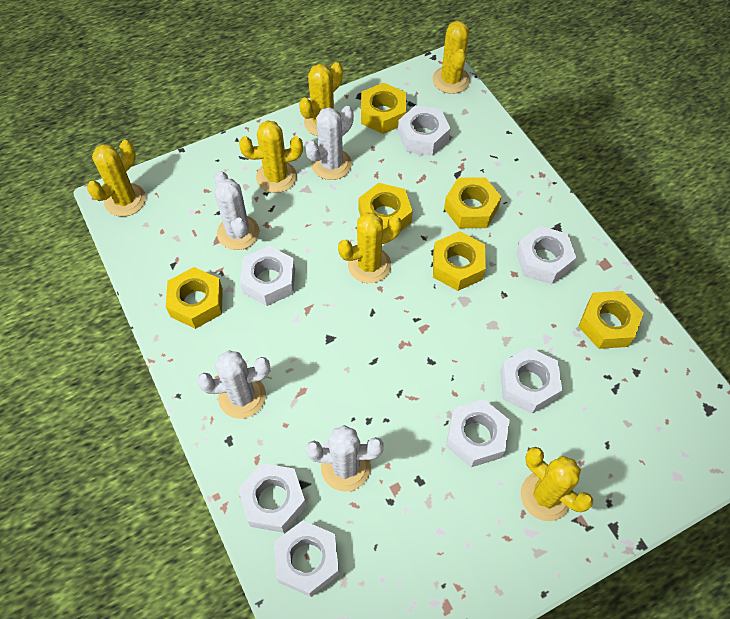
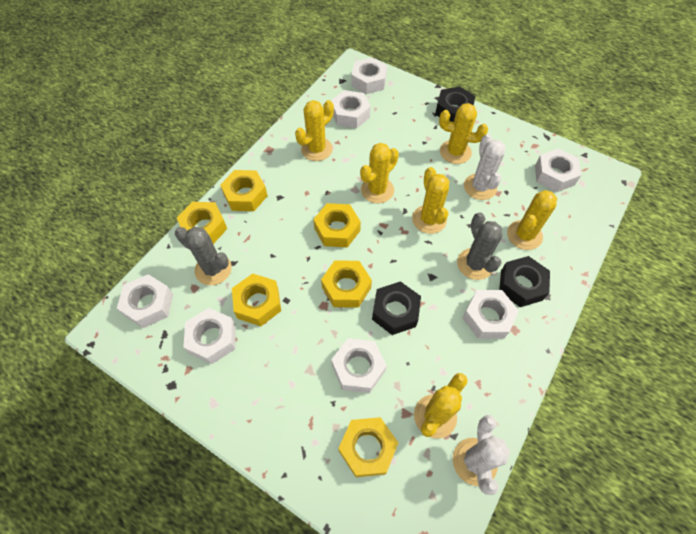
black nut: 0 -> 3
grey cactus: 0 -> 2
white cactus: 4 -> 2

